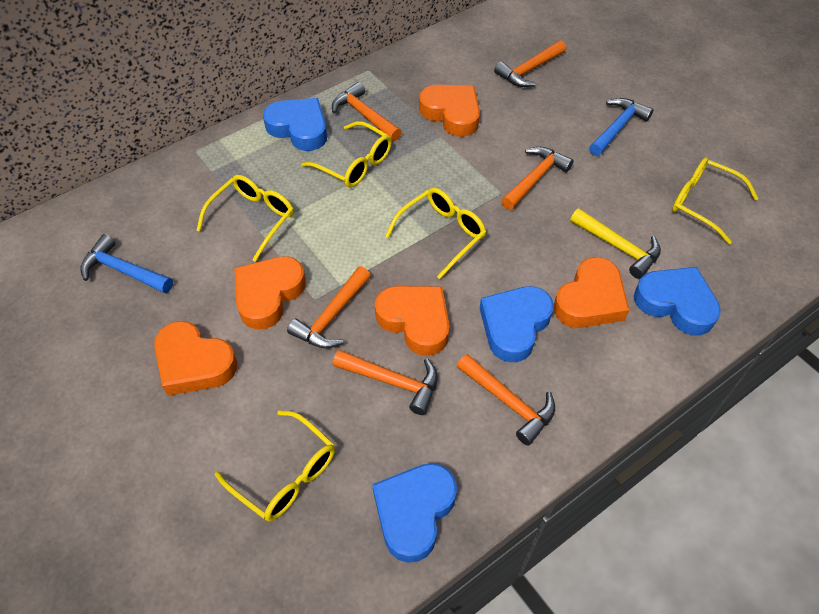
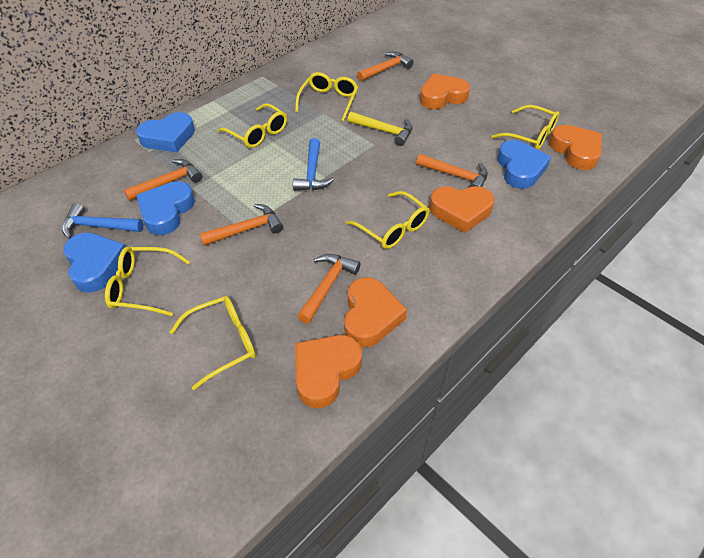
orange hammer: 6 -> 5
yellow glasses: 5 -> 6

